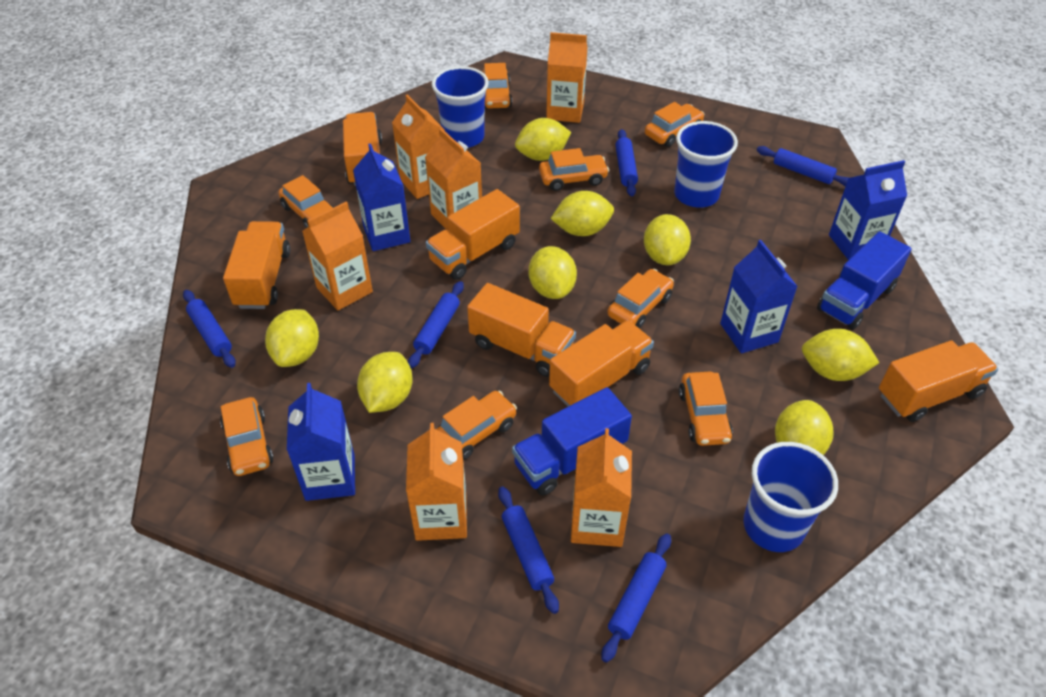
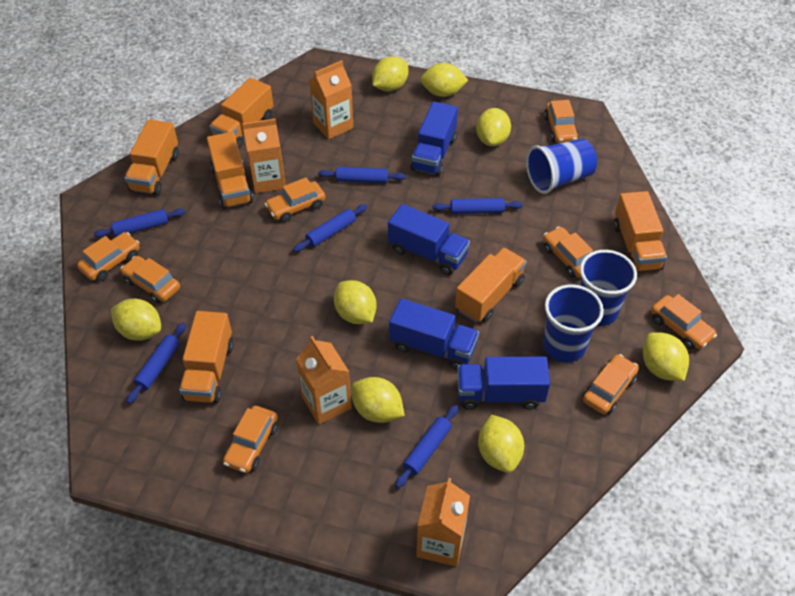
blue carton: 4 -> 0
blue truck: 2 -> 4
orange carton: 6 -> 4

